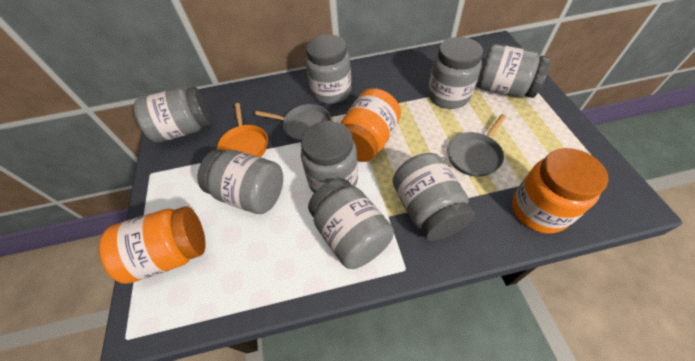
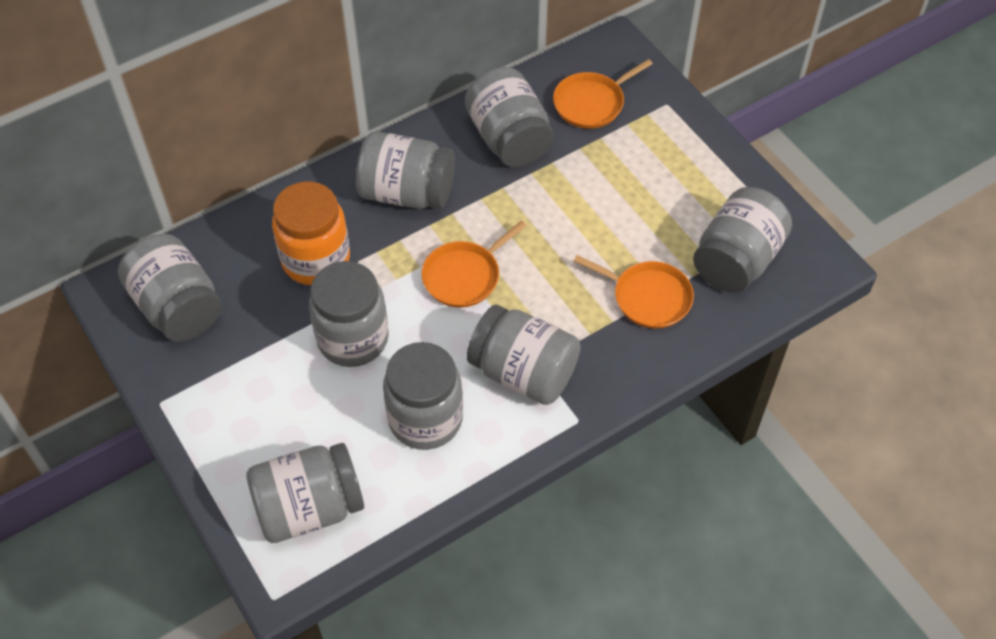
grey pan: 2 -> 0
orange jar: 3 -> 1
orange pan: 1 -> 3

